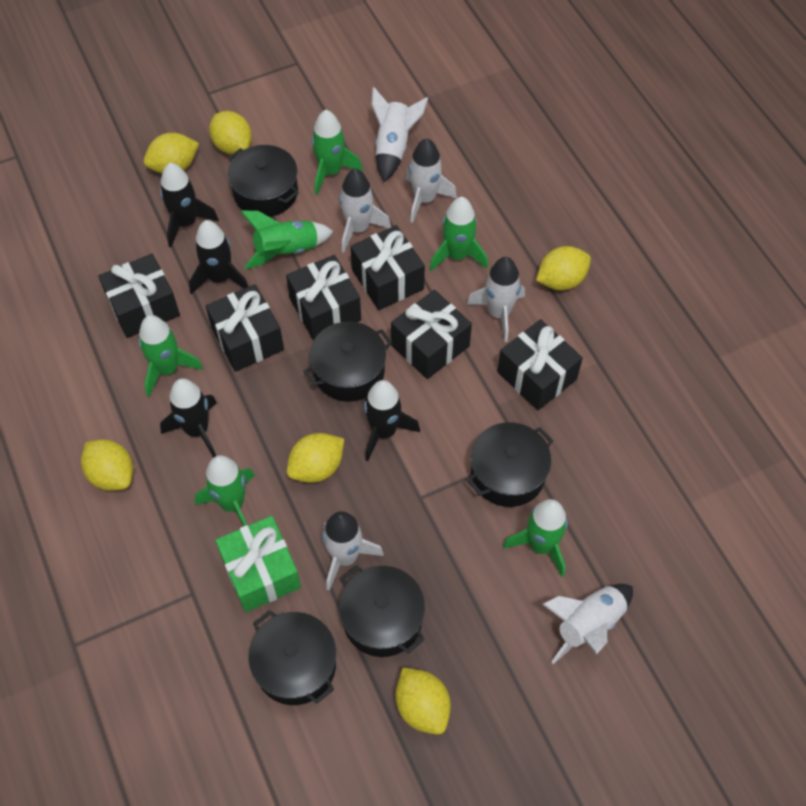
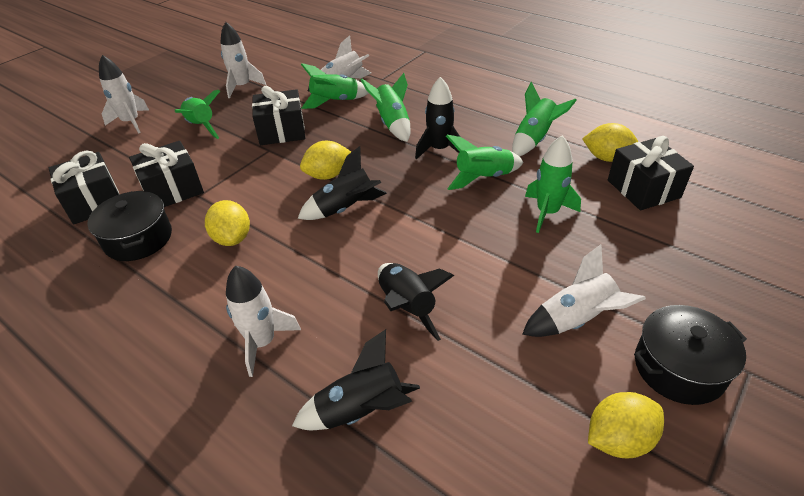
black gift: 6 -> 4
black pot: 5 -> 2
green gift: 1 -> 0
white rocket: 6 -> 5
yellow lemon: 6 -> 4

